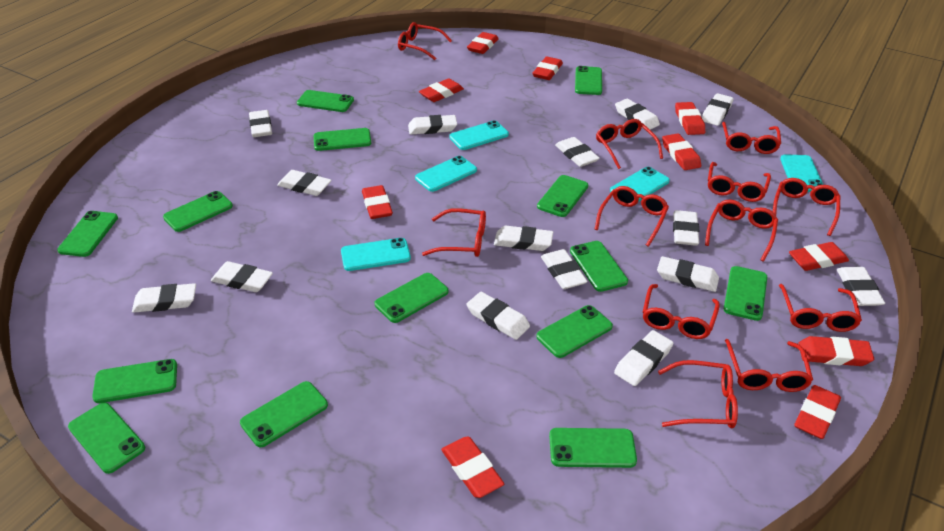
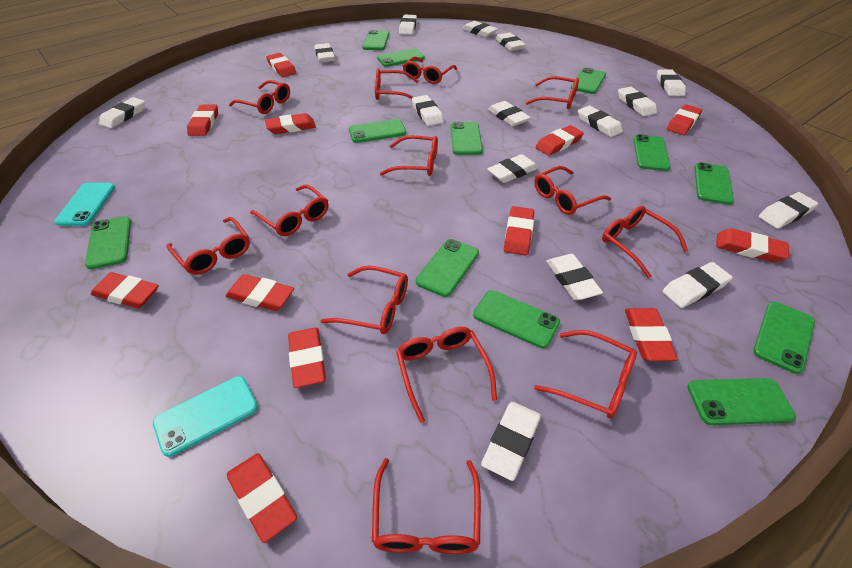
green phone: 14 -> 12
red eraser: 10 -> 12
red glasses: 12 -> 13
turquoise phone: 5 -> 2

